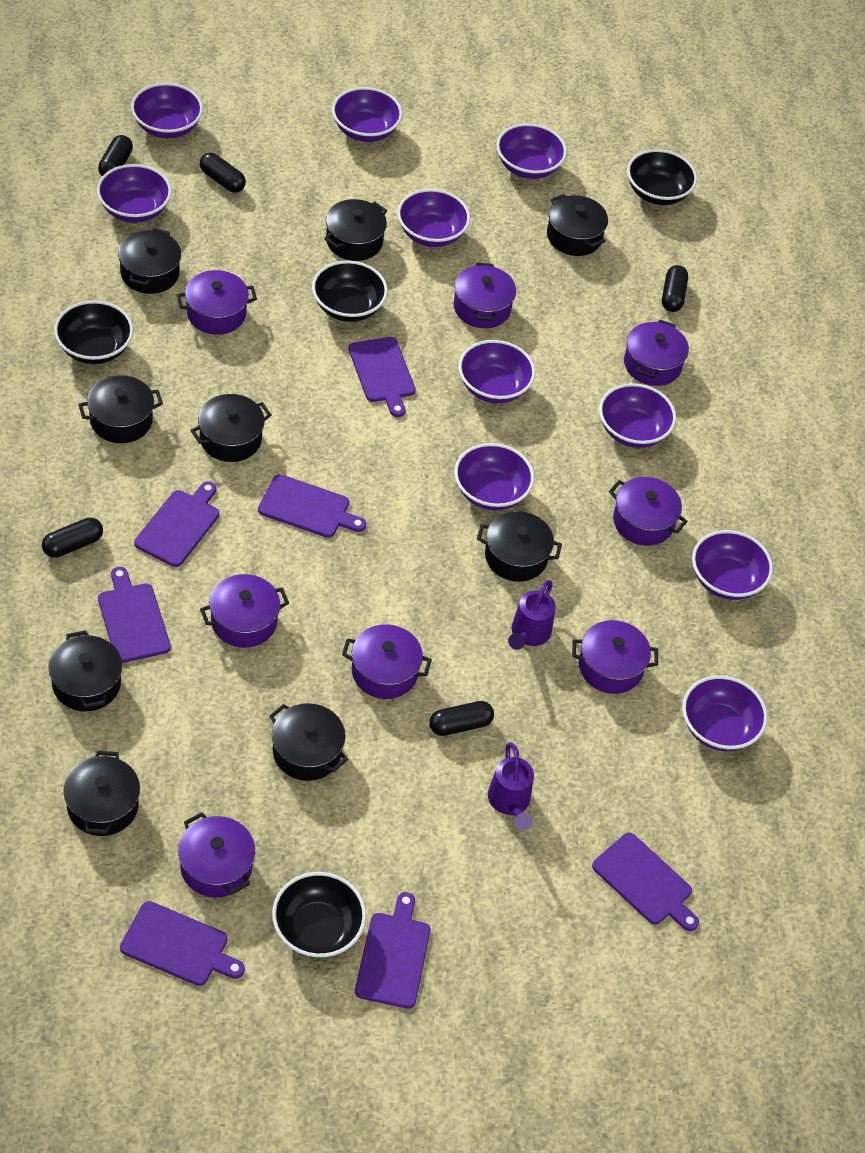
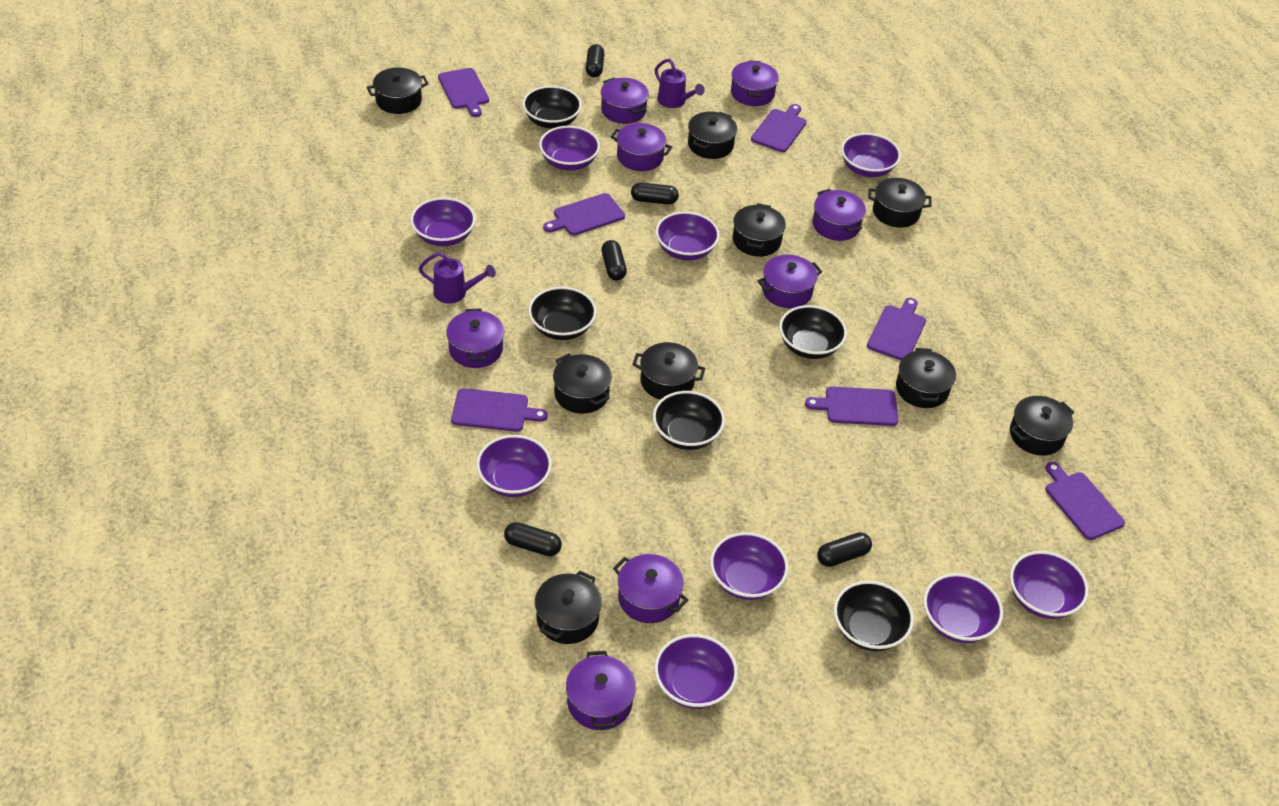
black bowl: 4 -> 5
purple bowl: 10 -> 9

